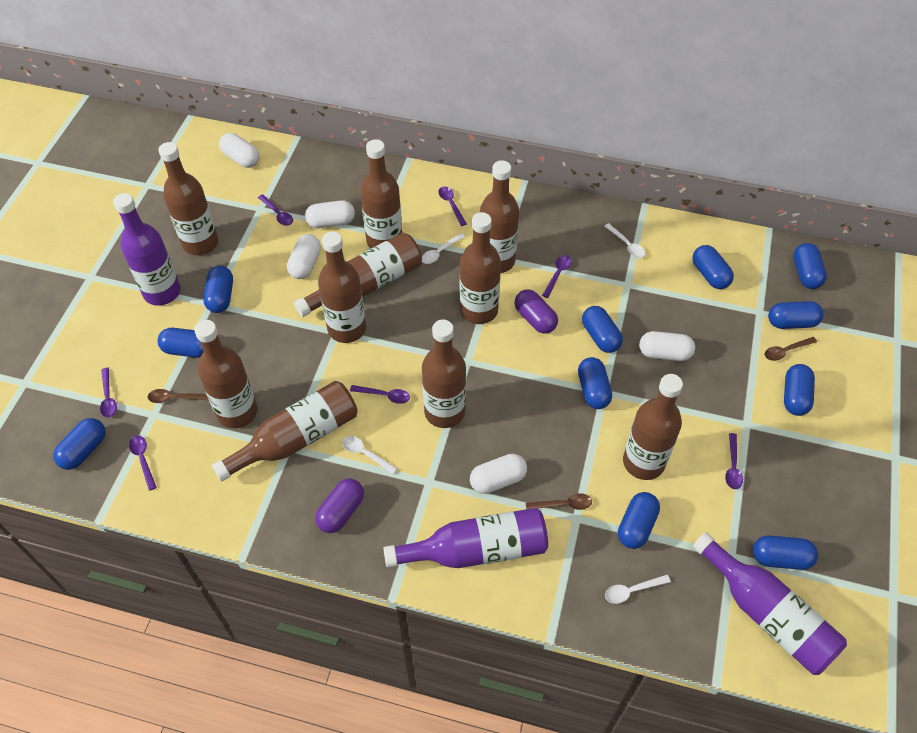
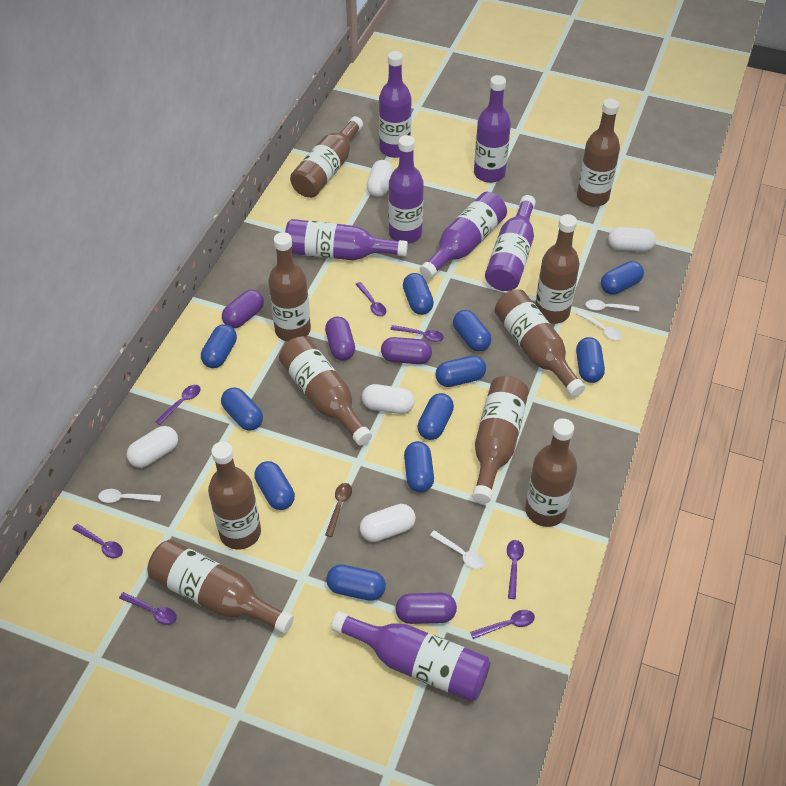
brown spoon: 3 -> 1
purple bottle: 3 -> 7
purple capsule: 2 -> 4

